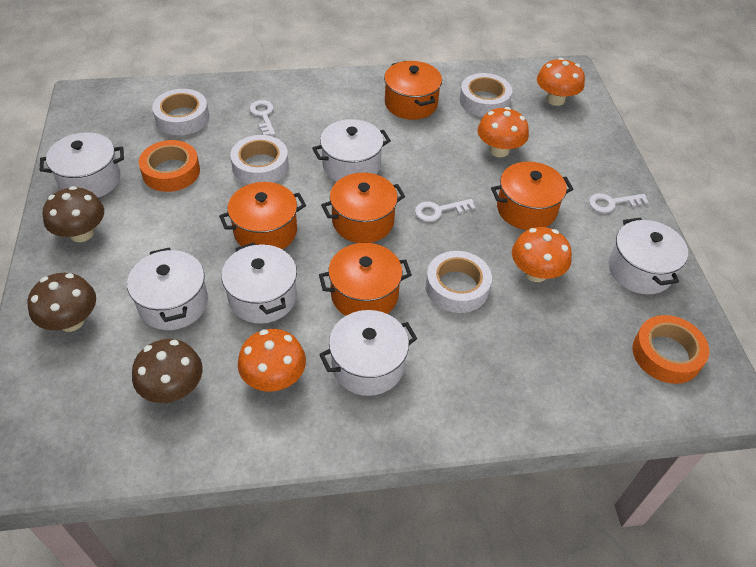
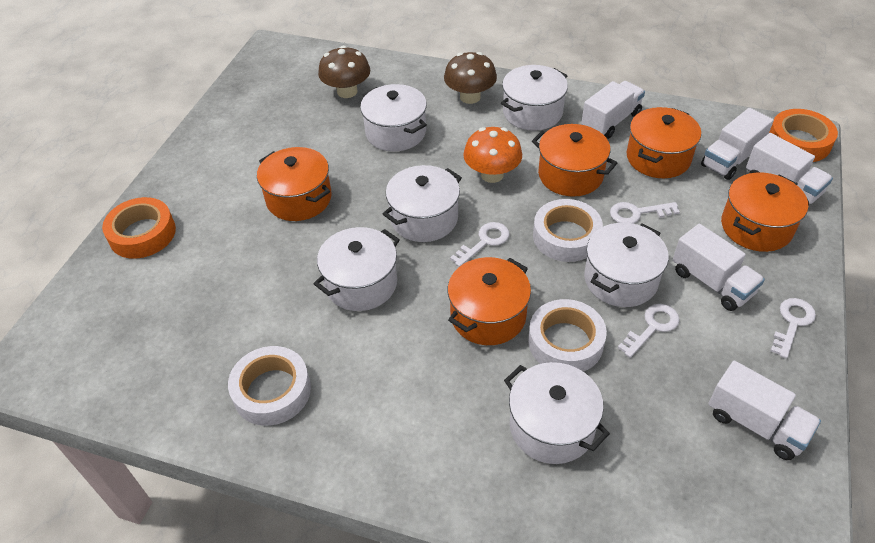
brown mushroom: 3 -> 2
orange mushroom: 4 -> 1
white key: 3 -> 4
white tape: 4 -> 3
white truck: 0 -> 5

